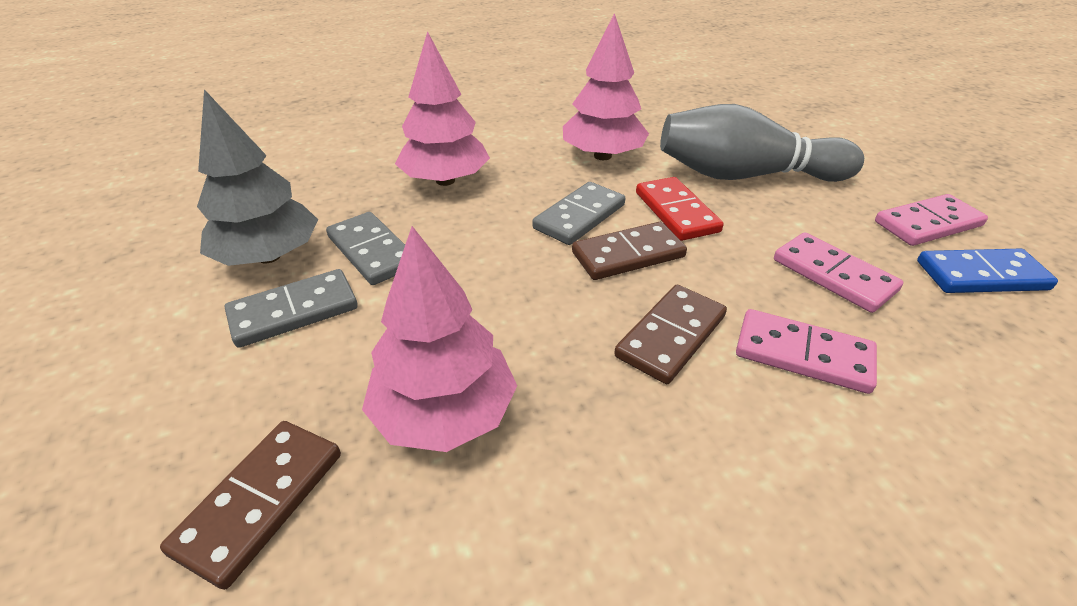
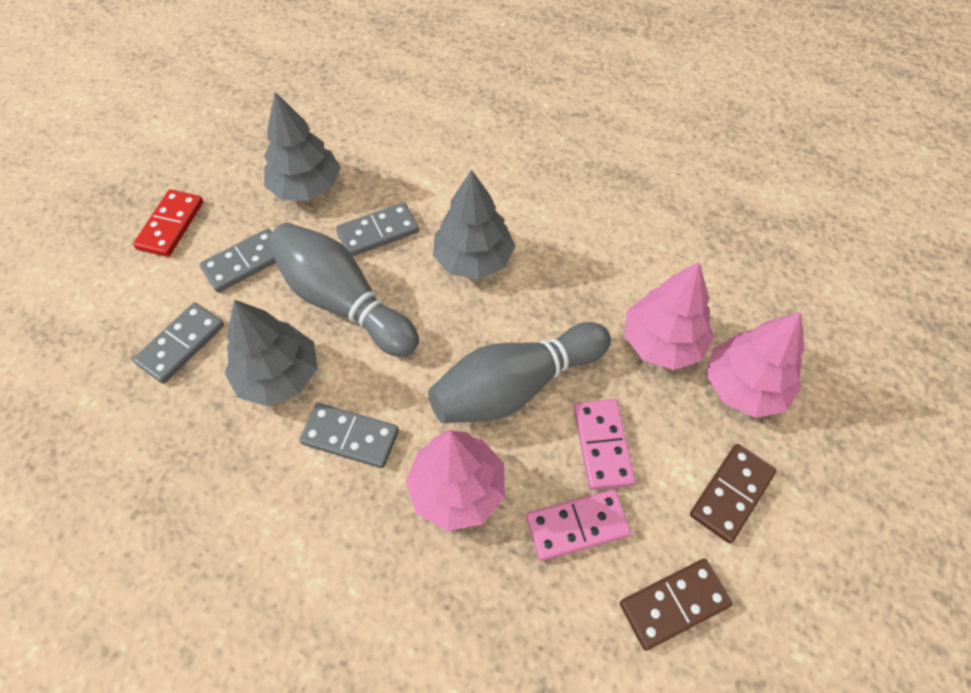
blue domino: 1 -> 0
brown domino: 3 -> 2
grey bowling pin: 1 -> 2
grey domino: 3 -> 4
grey tree: 1 -> 3
pink domino: 3 -> 2

